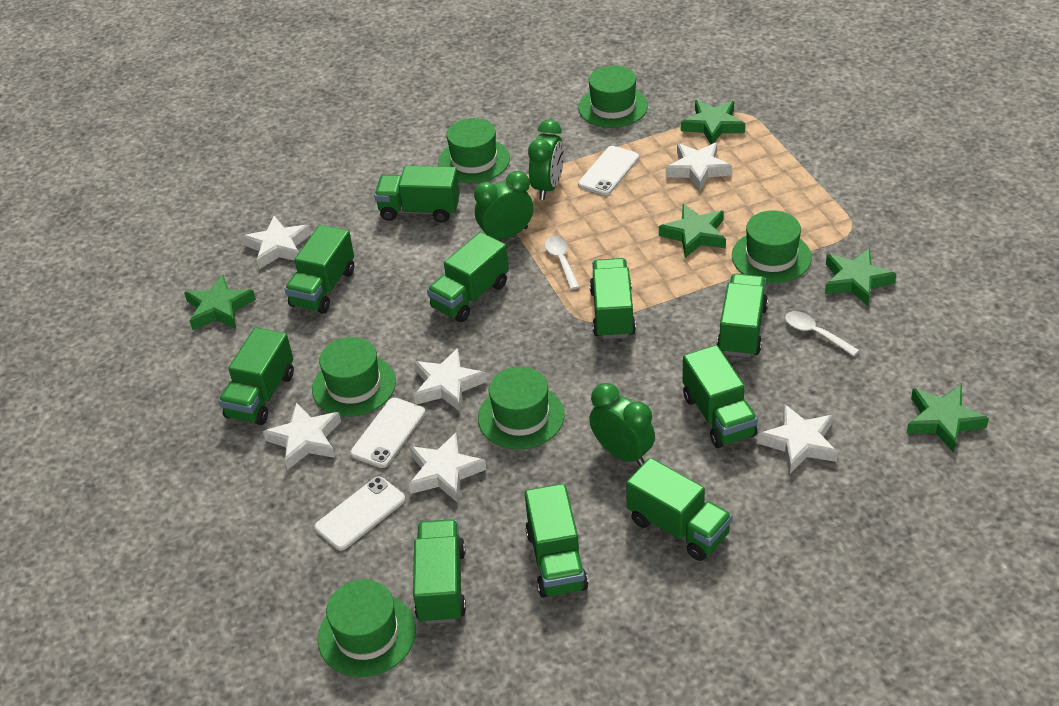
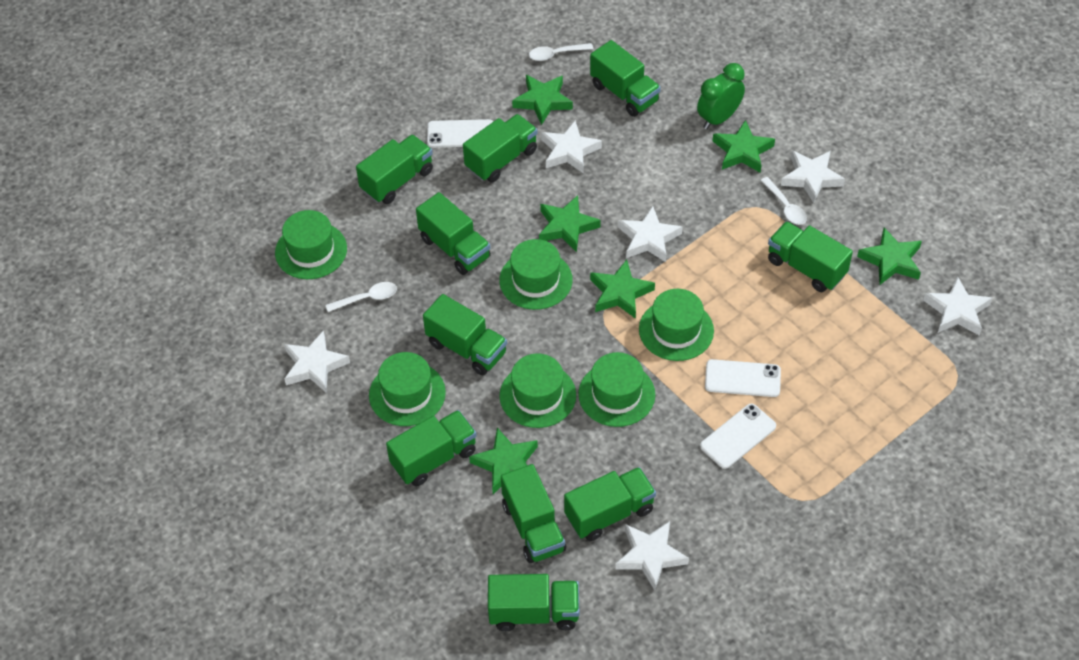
green clock: 3 -> 1
green star: 5 -> 6
white spoon: 2 -> 3

